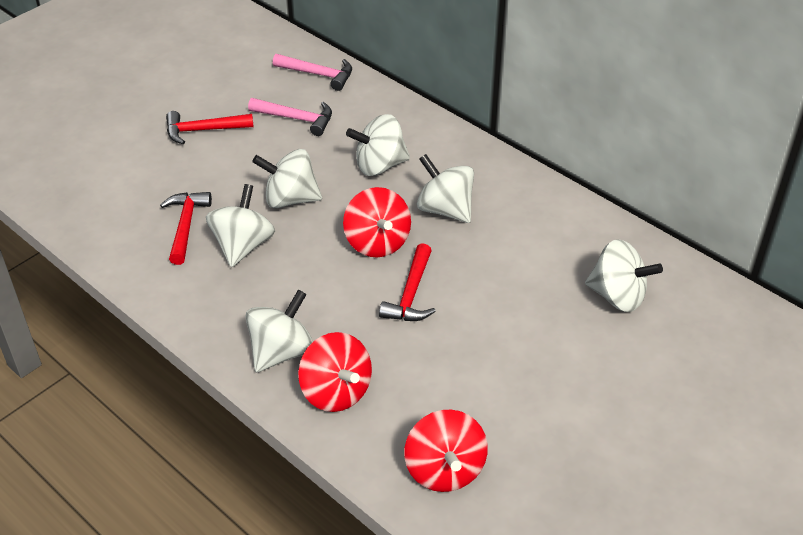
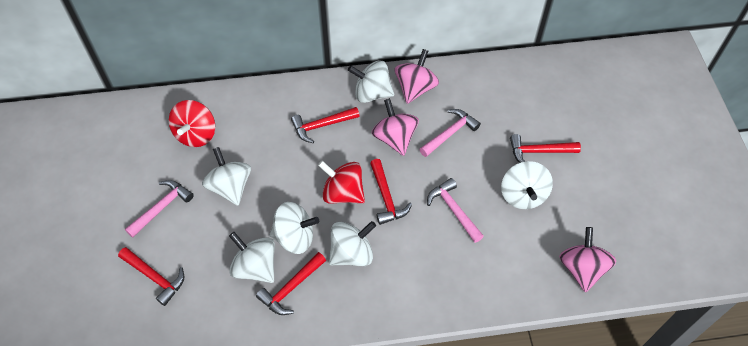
pink hammer: 2 -> 3
pink spinning top: 0 -> 3
red hammer: 3 -> 5
red spinning top: 3 -> 2

